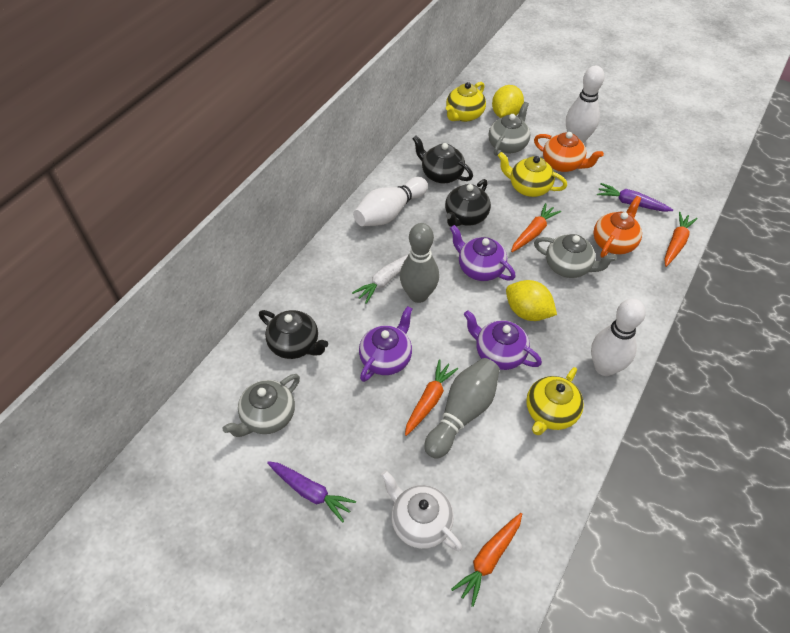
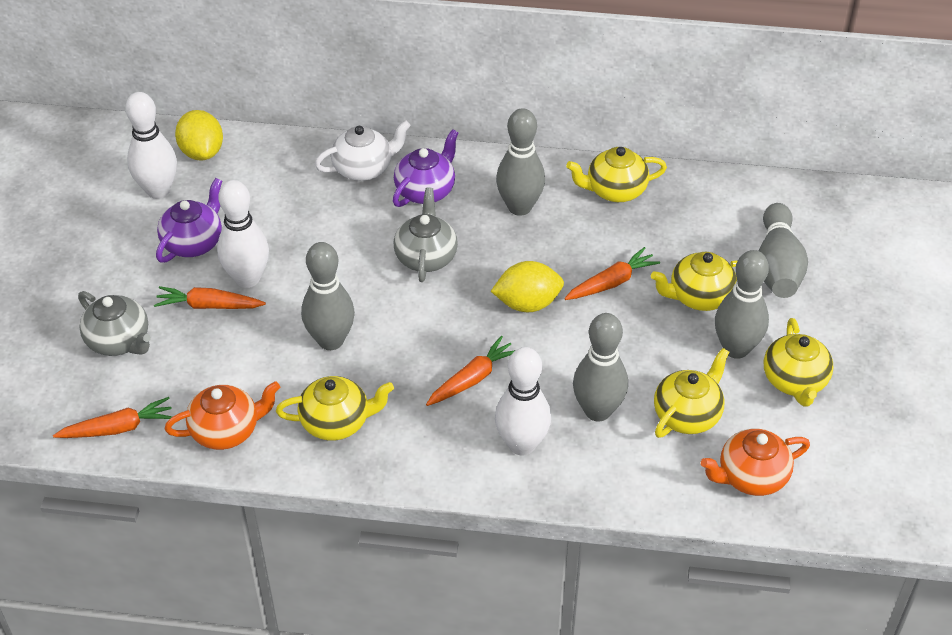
black teapot: 3 -> 0
grey bowling pin: 2 -> 5
grey teapot: 3 -> 2
purple carrot: 2 -> 0
purple teapot: 3 -> 2
white carrot: 1 -> 0
yellow teapot: 3 -> 5

